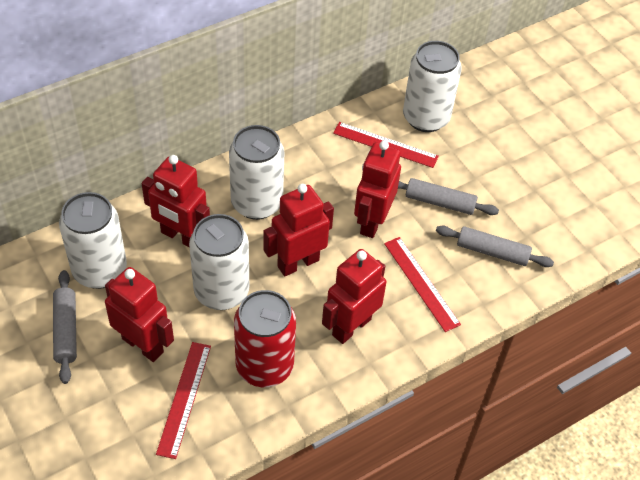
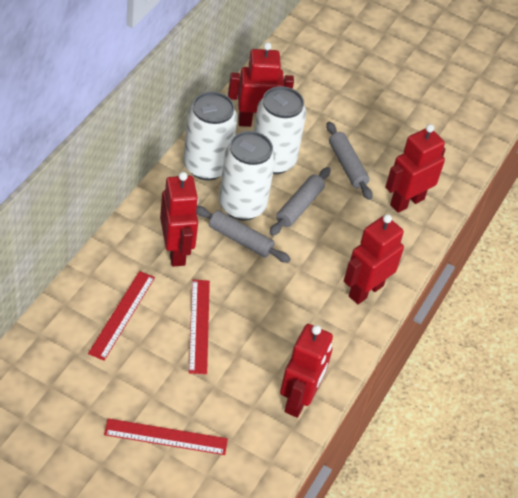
red can: 1 -> 0
white can: 4 -> 3

